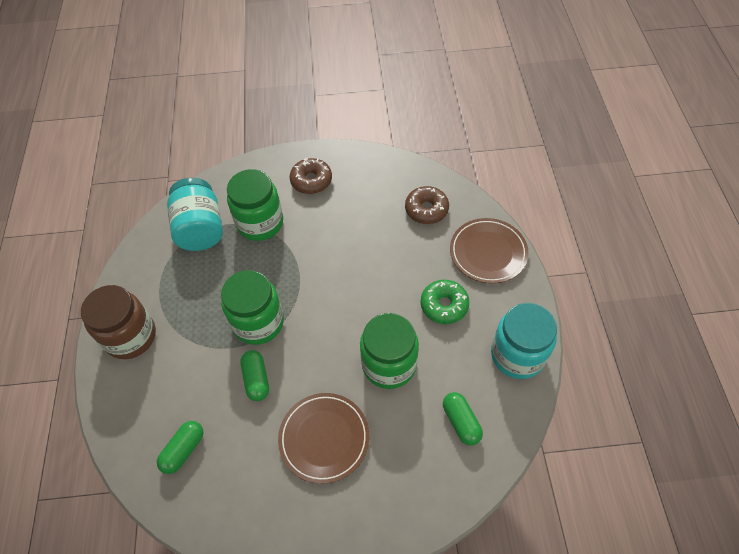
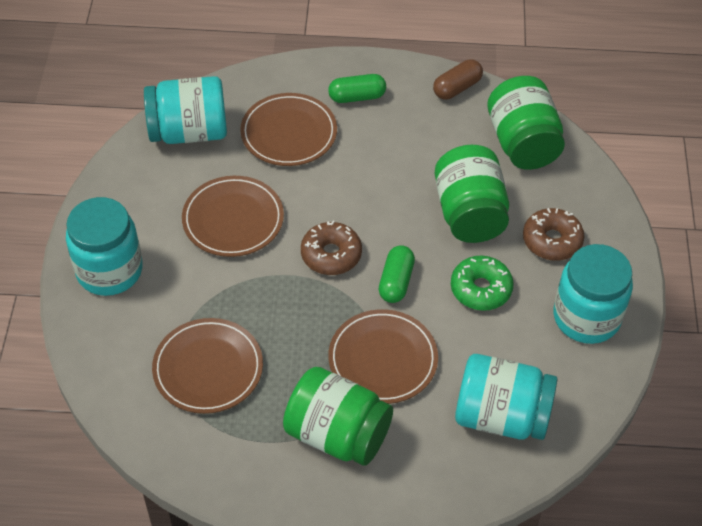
brown capsule: 0 -> 1
brown jar: 1 -> 0
brown plate: 2 -> 4
green capsule: 3 -> 2
turquoise jar: 2 -> 4

